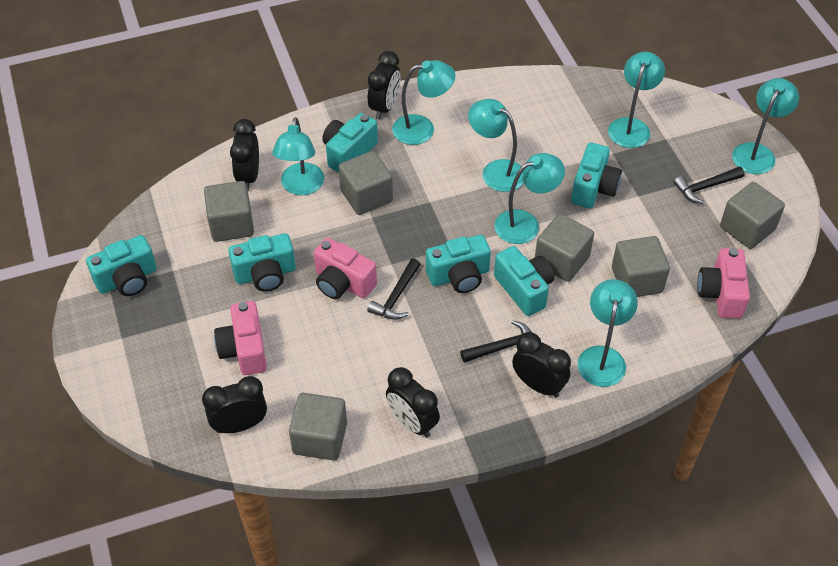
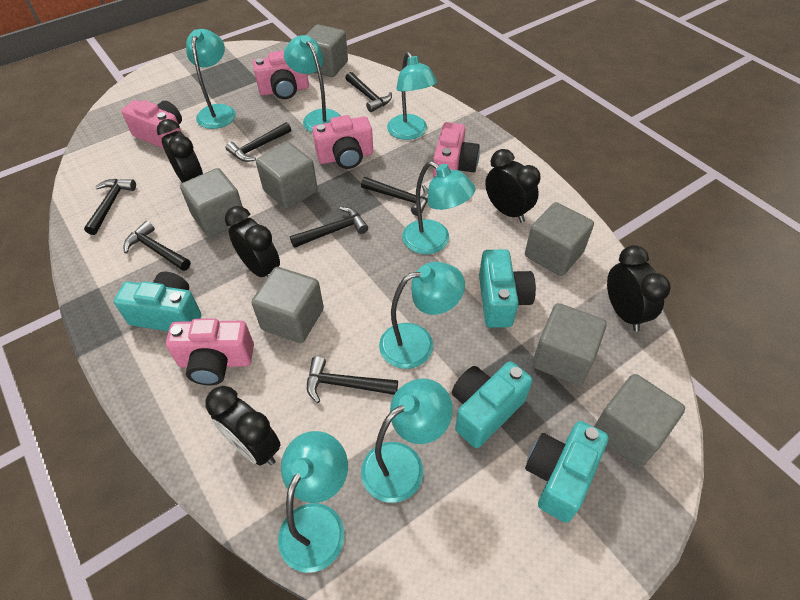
black hammer: 3 -> 7
grey cube: 6 -> 7
pink camera: 3 -> 5
turquoise camera: 6 -> 4

